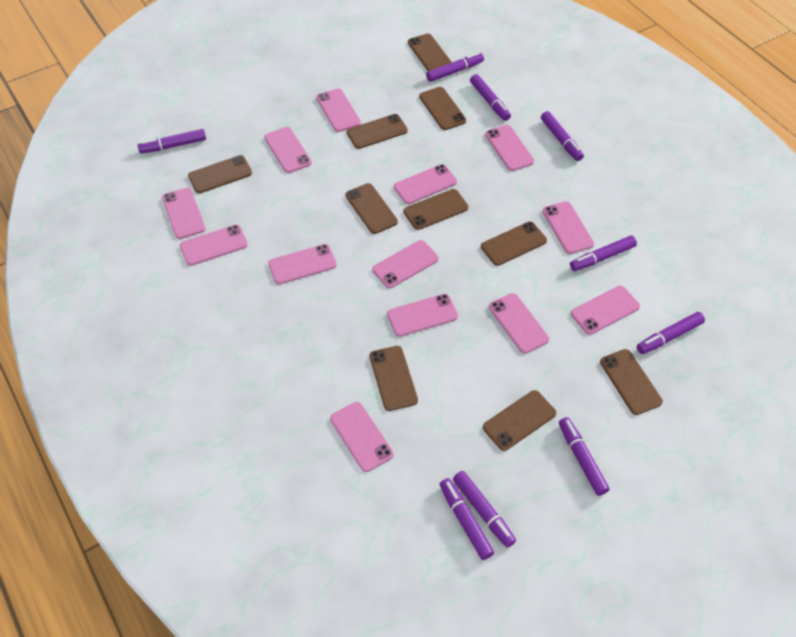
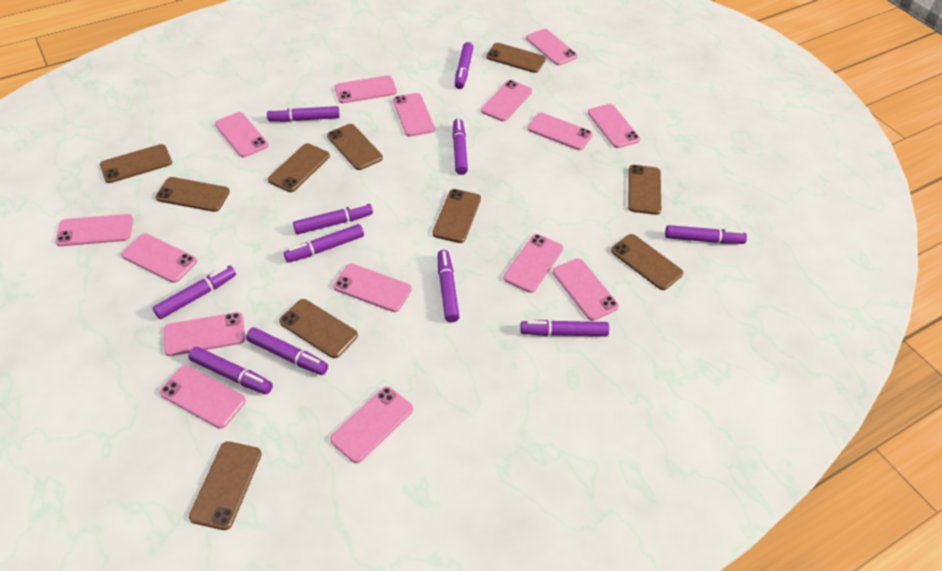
pink phone: 13 -> 15
purple marker: 9 -> 11

